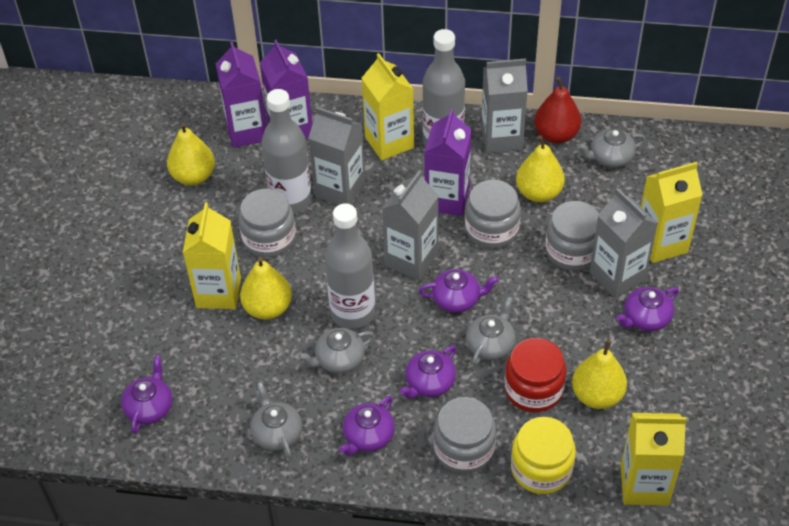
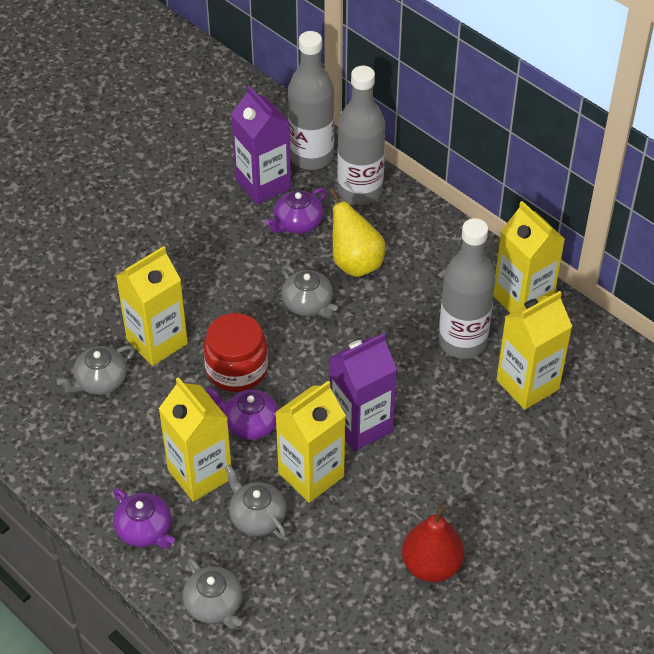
grey carton: 4 -> 0
grey jar: 4 -> 0
purple carton: 3 -> 2
purple teapot: 5 -> 3
yellow carton: 4 -> 5
yellow jar: 1 -> 0
yellow pear: 4 -> 1

